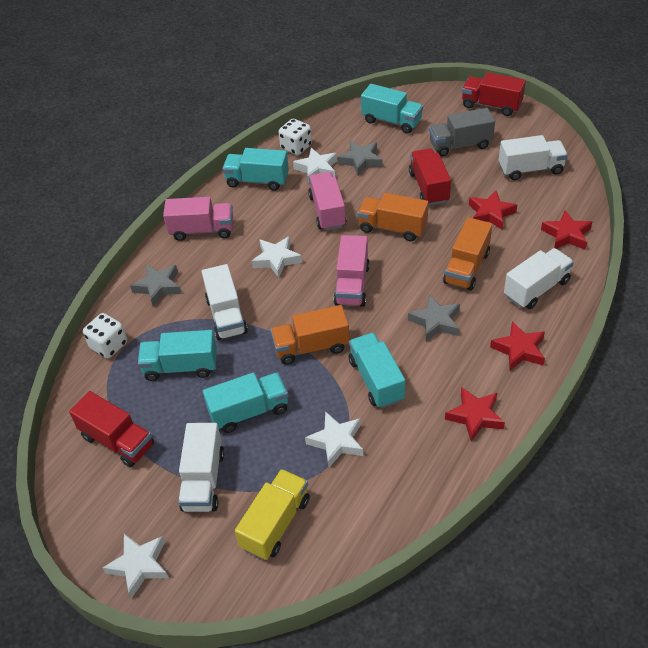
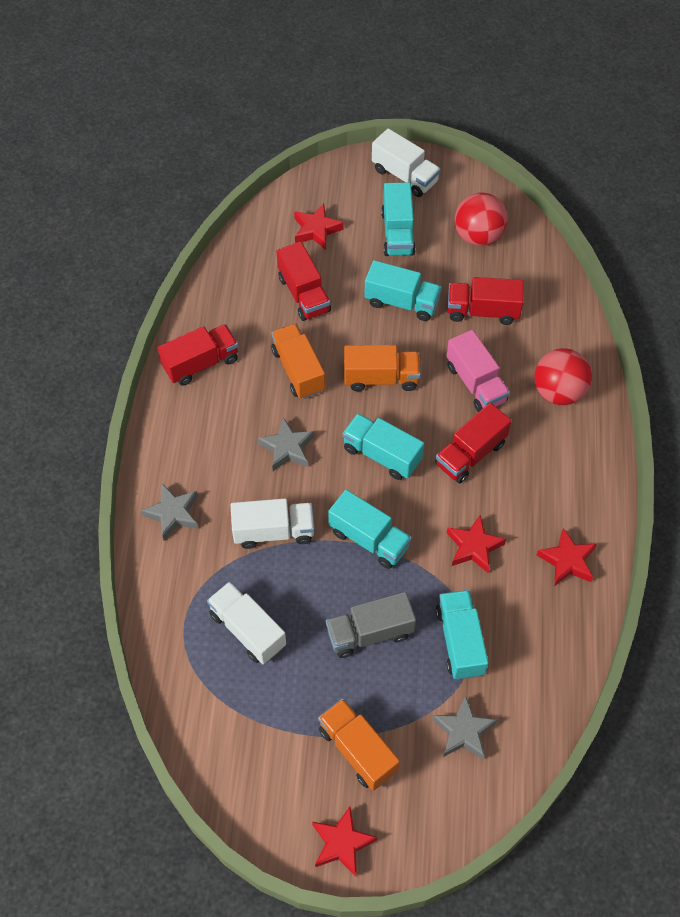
pink truck: 3 -> 1
red ball: 0 -> 2
red truck: 3 -> 4
white dice: 2 -> 0
white star: 4 -> 0
white truck: 4 -> 3
yellow truck: 1 -> 0

